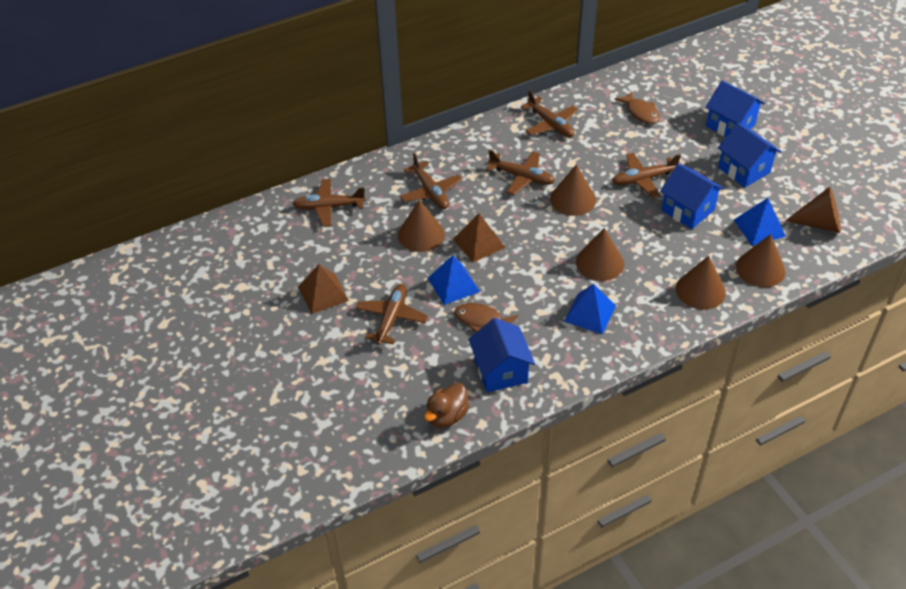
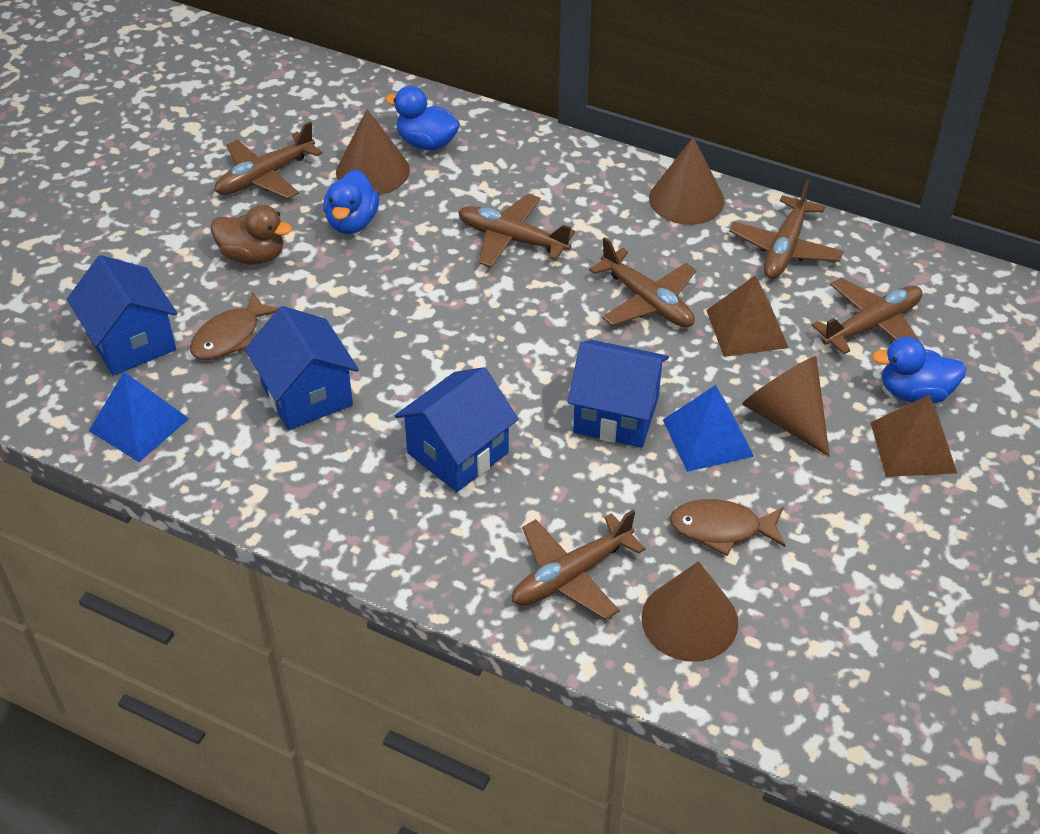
blue duck: 0 -> 3
blue pyramid: 3 -> 2
brown cone: 6 -> 4

